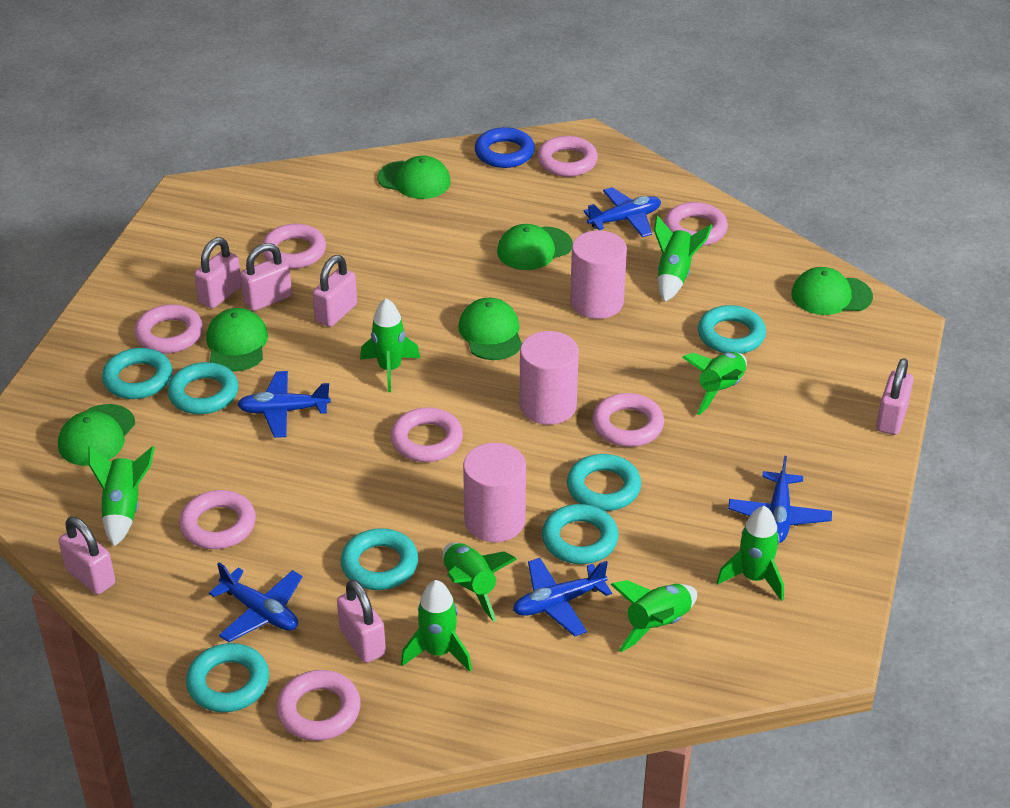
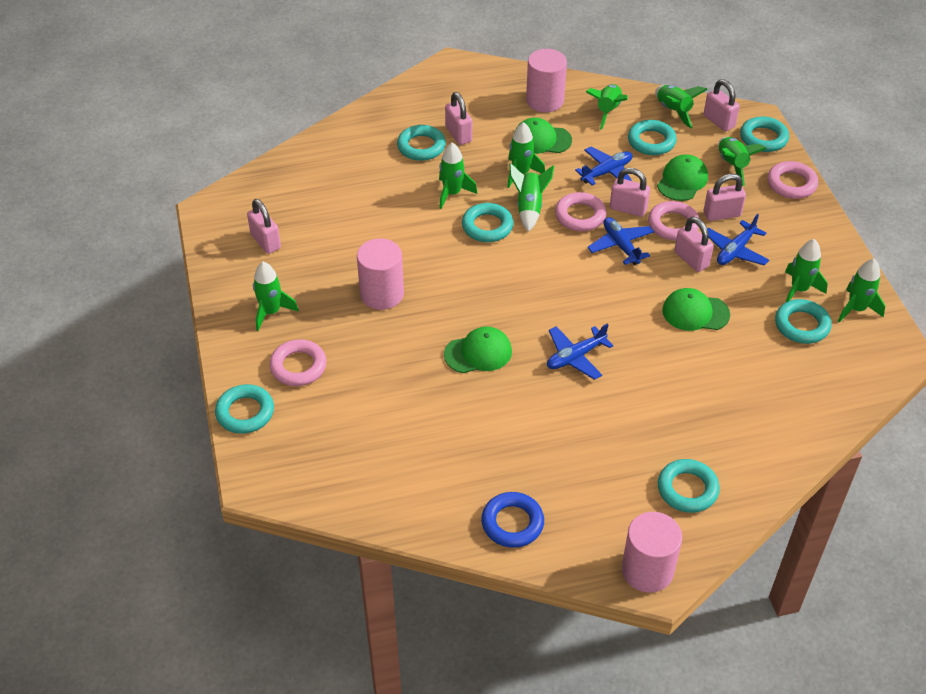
blue plane: 5 -> 4
green cap: 6 -> 4
green rocket: 8 -> 9
pink ring: 8 -> 4

